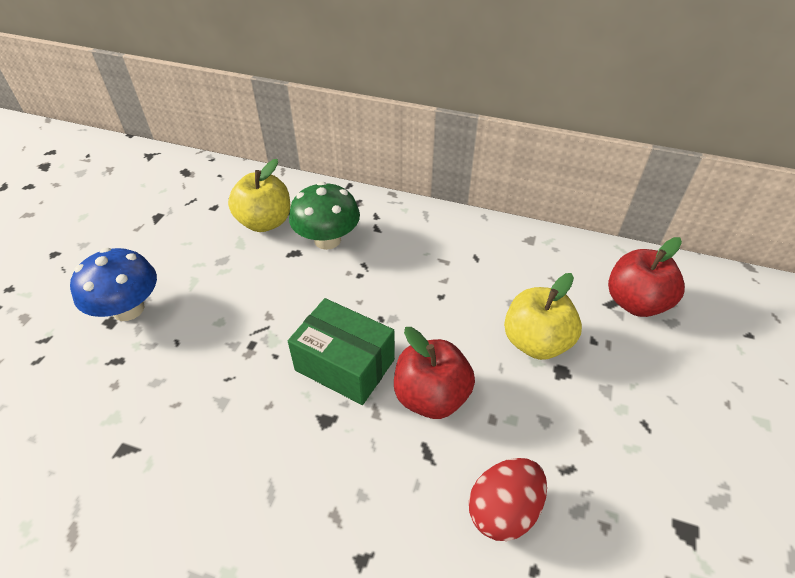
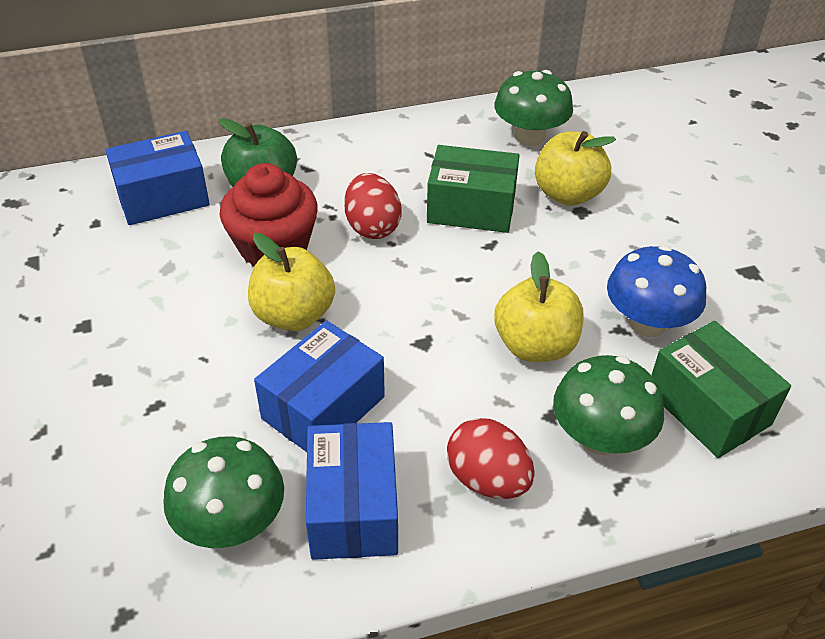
blue box: 0 -> 3
green apple: 0 -> 1
green box: 1 -> 2
green mushroom: 1 -> 3
red apple: 2 -> 0
red cupcake: 0 -> 1
red egg: 1 -> 2
yellow apple: 2 -> 3

